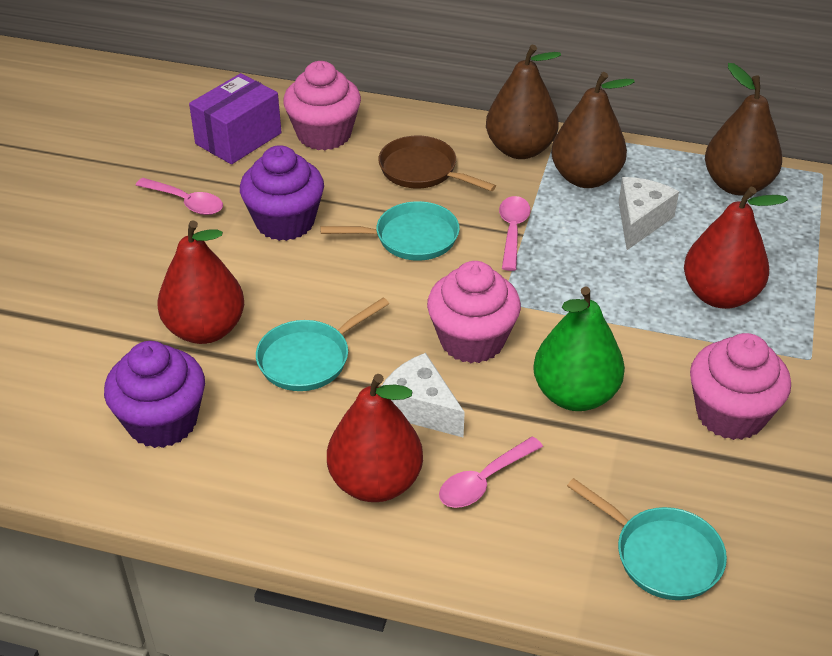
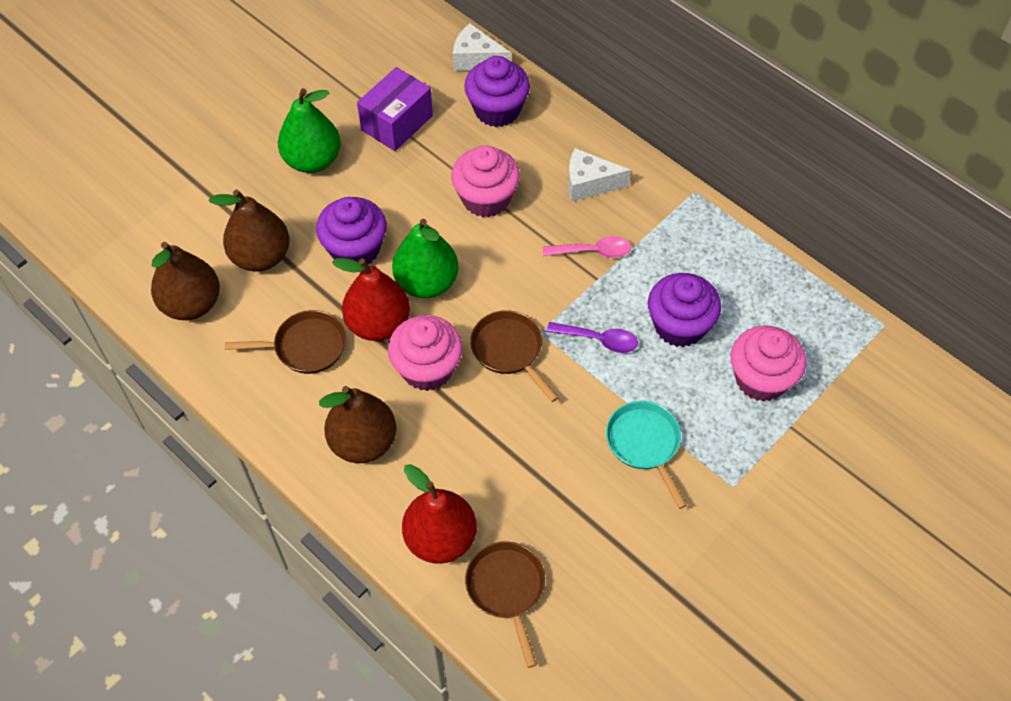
brown pan: 1 -> 3
green pear: 1 -> 2
pink spoon: 3 -> 1
purple cupcake: 2 -> 3
purple spoon: 0 -> 1
red pear: 3 -> 2
turquoise pan: 3 -> 1

